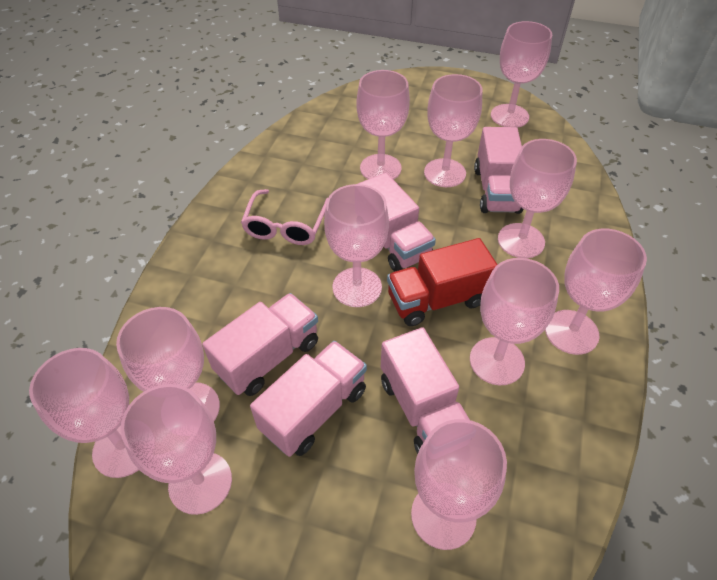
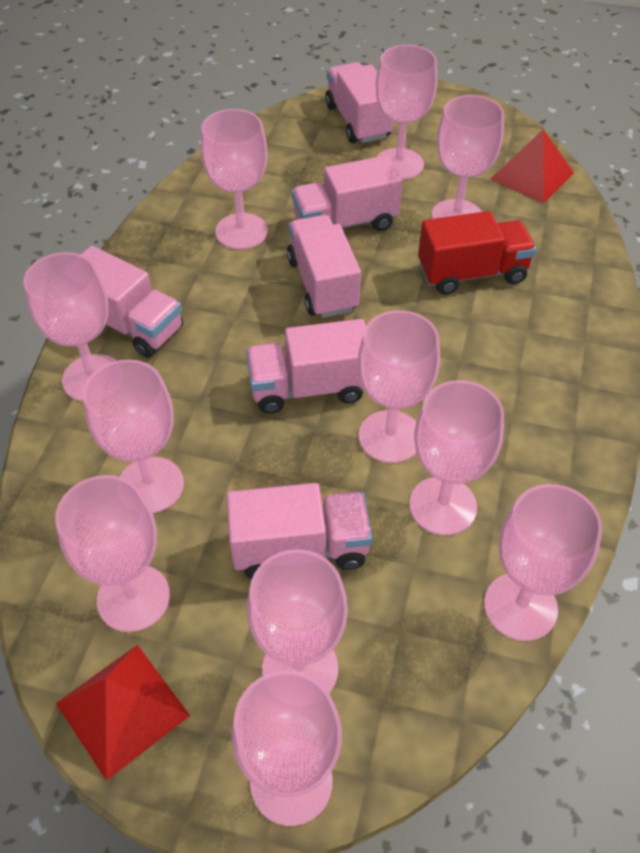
pink glasses: 1 -> 0
pink truck: 5 -> 6
red pyramid: 0 -> 2

